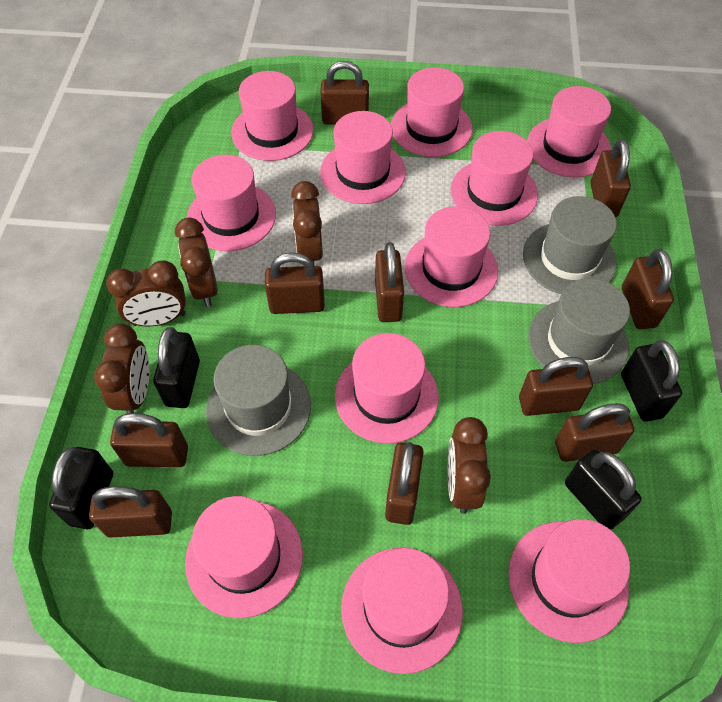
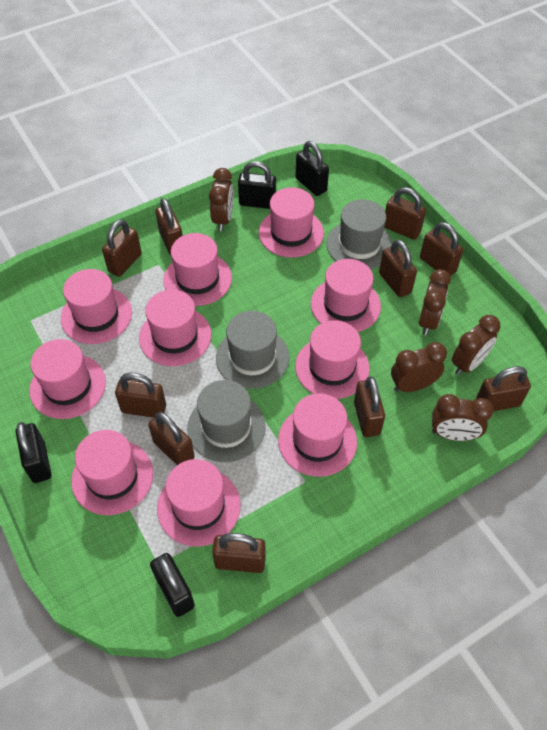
pink hat: 11 -> 10

